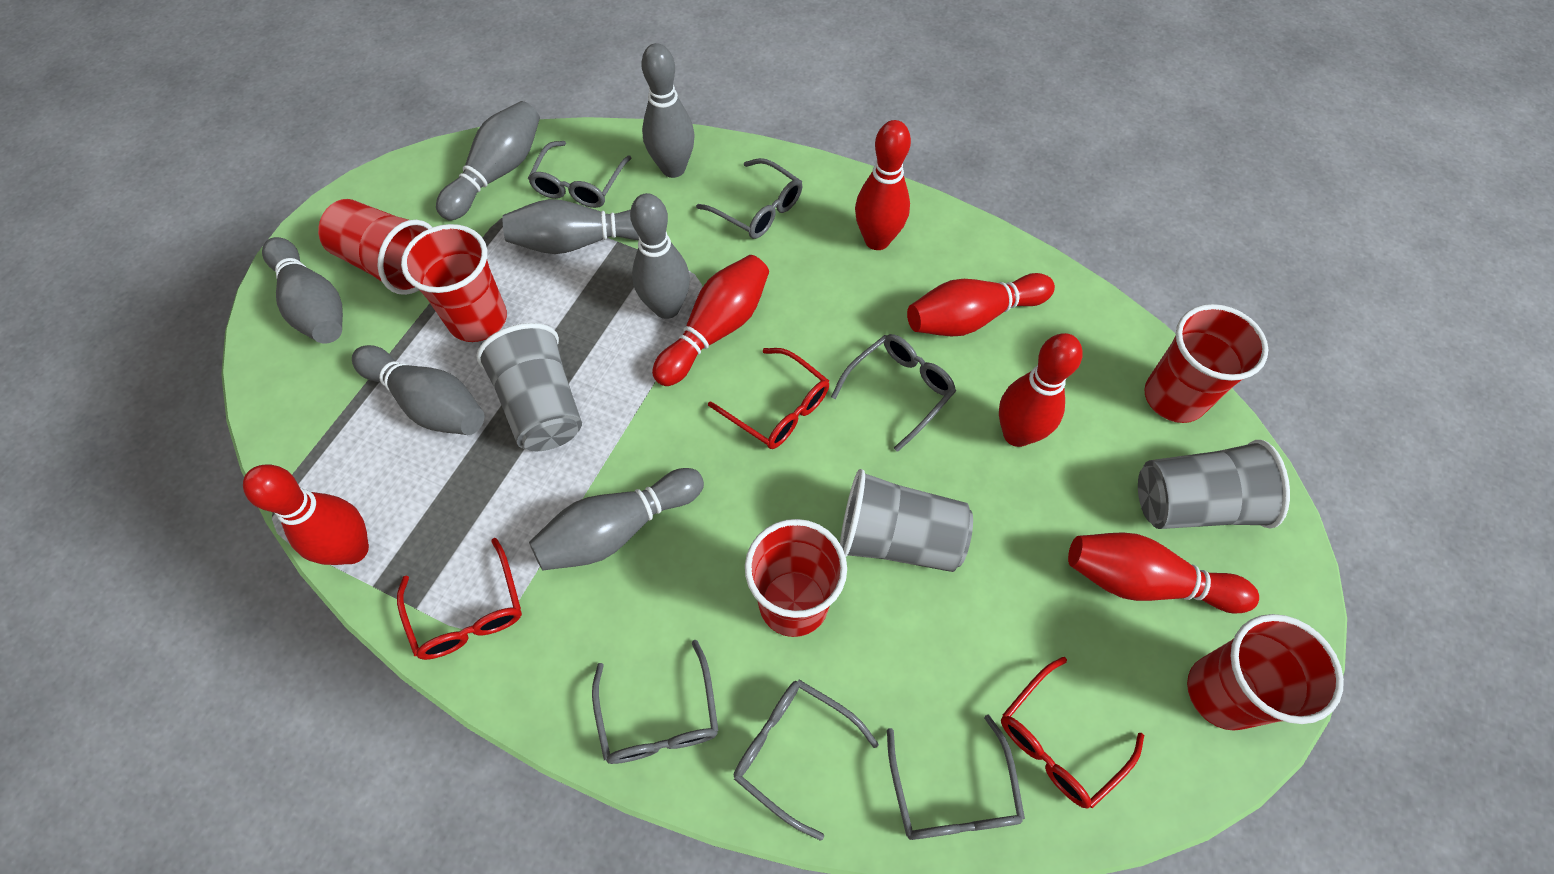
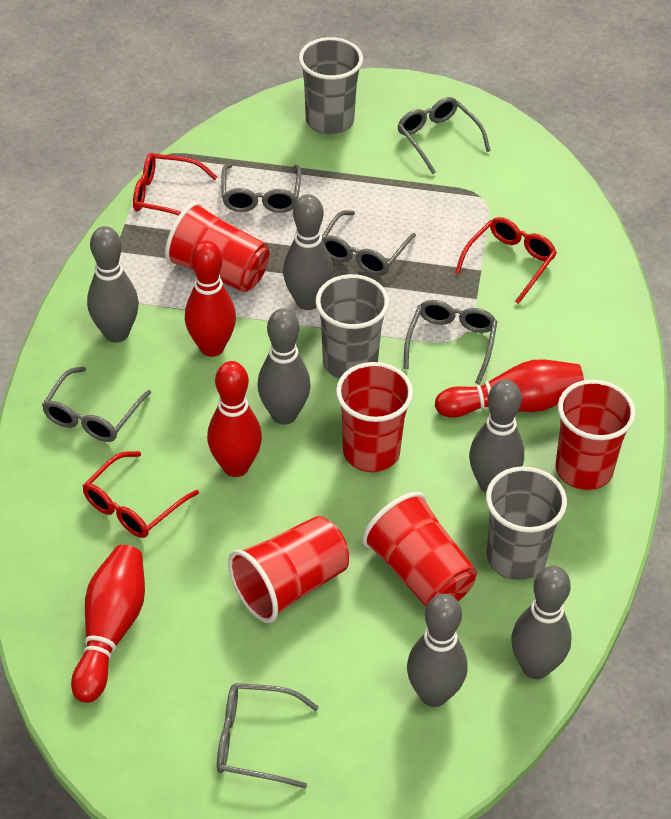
grey bowling pin: 7 -> 6
red bowling pin: 6 -> 4

